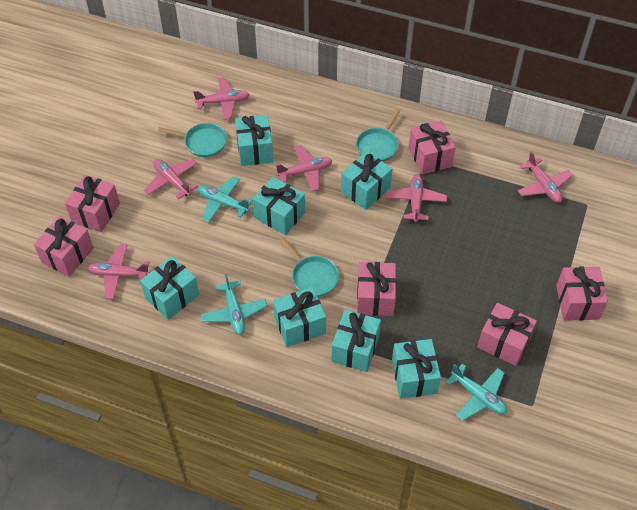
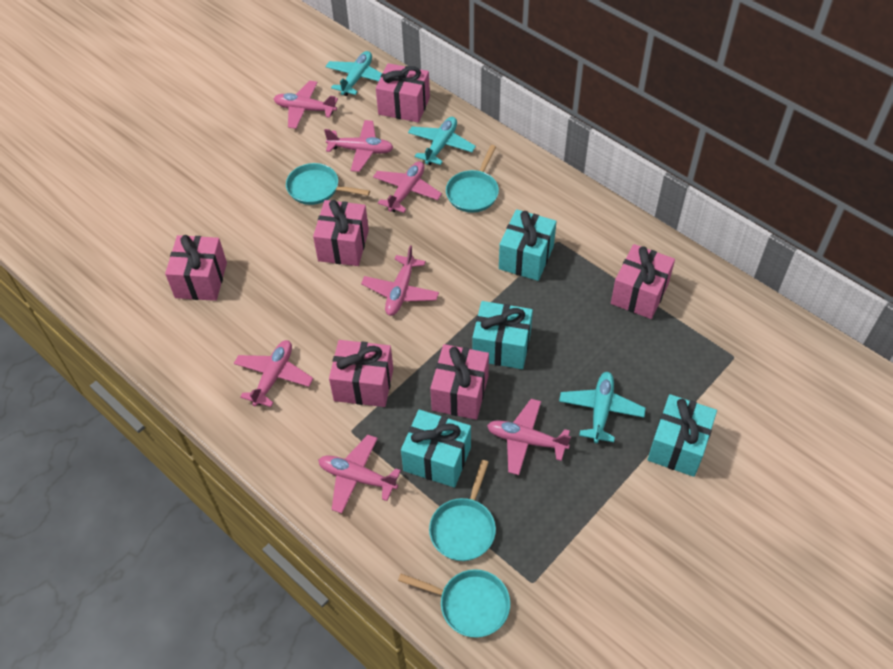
pink plane: 6 -> 7
turquoise gift: 7 -> 4
turquoise pan: 3 -> 4

